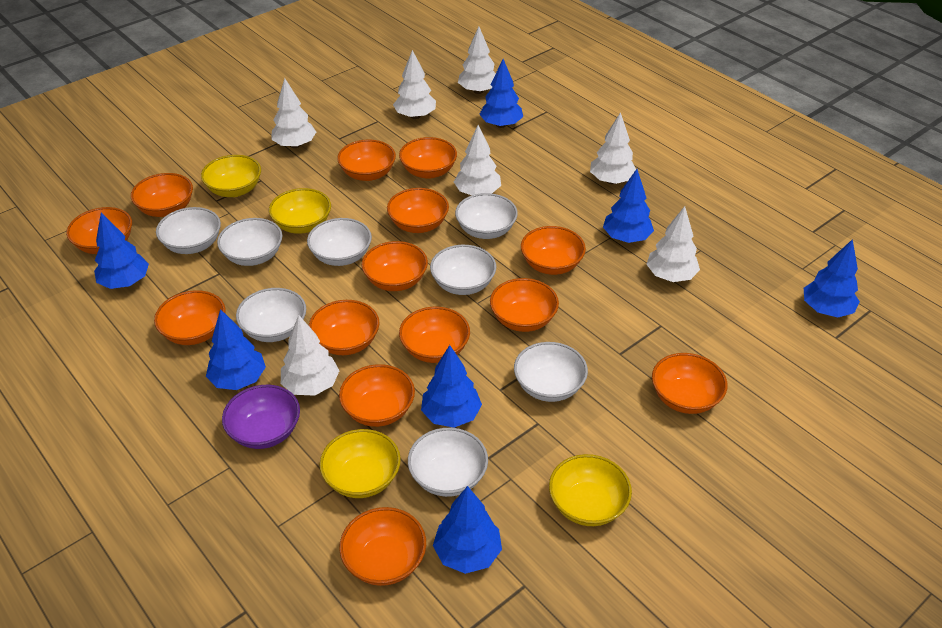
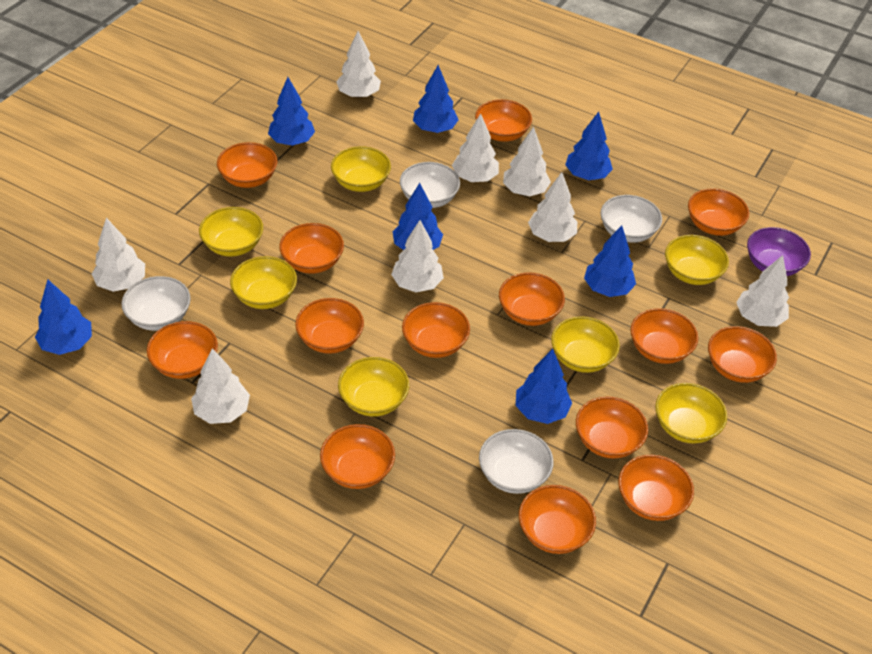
white bowl: 8 -> 4
white tree: 7 -> 8
yellow bowl: 4 -> 7

